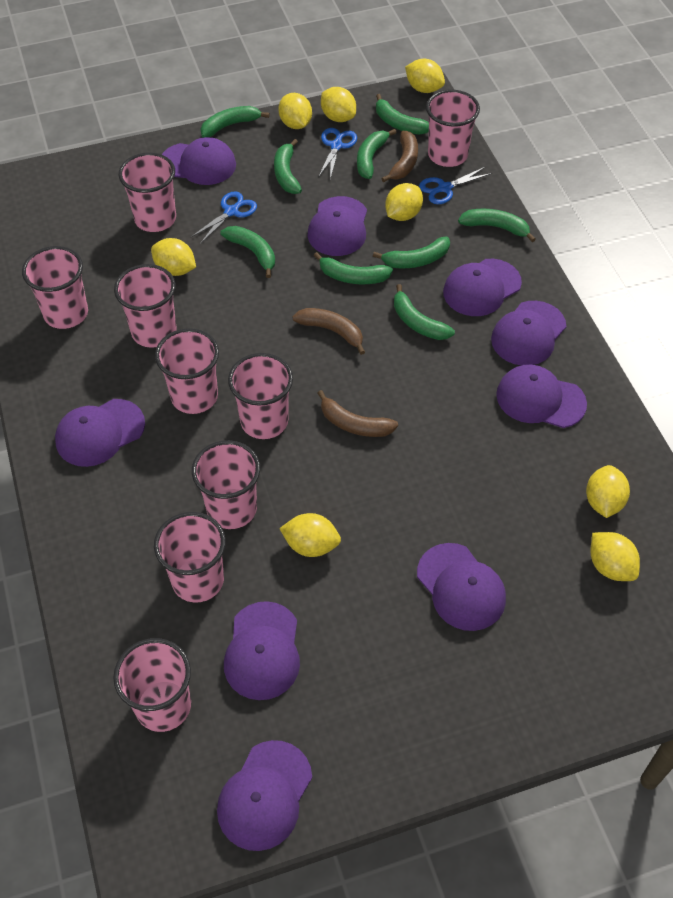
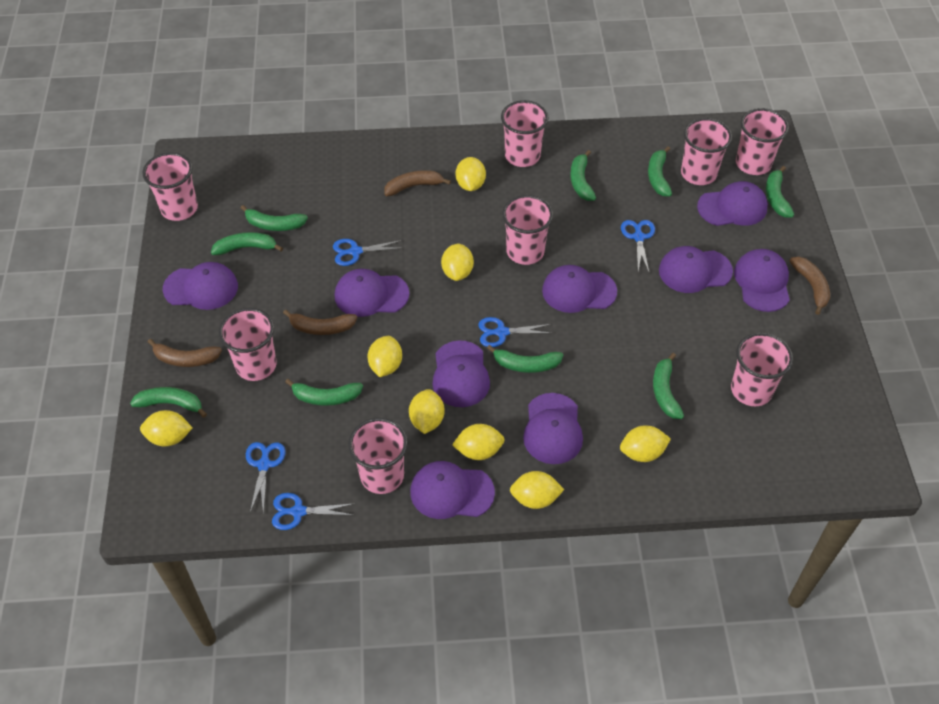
blue scissors: 3 -> 5
brown banana: 3 -> 4
pink cup: 9 -> 8

